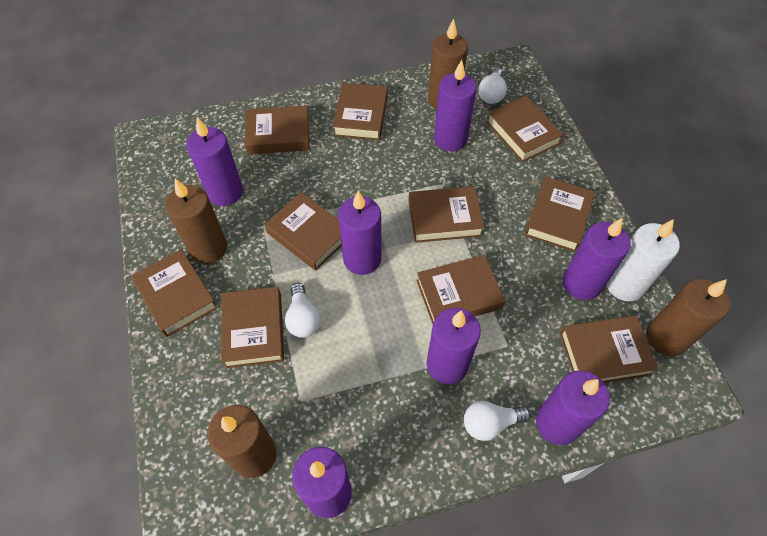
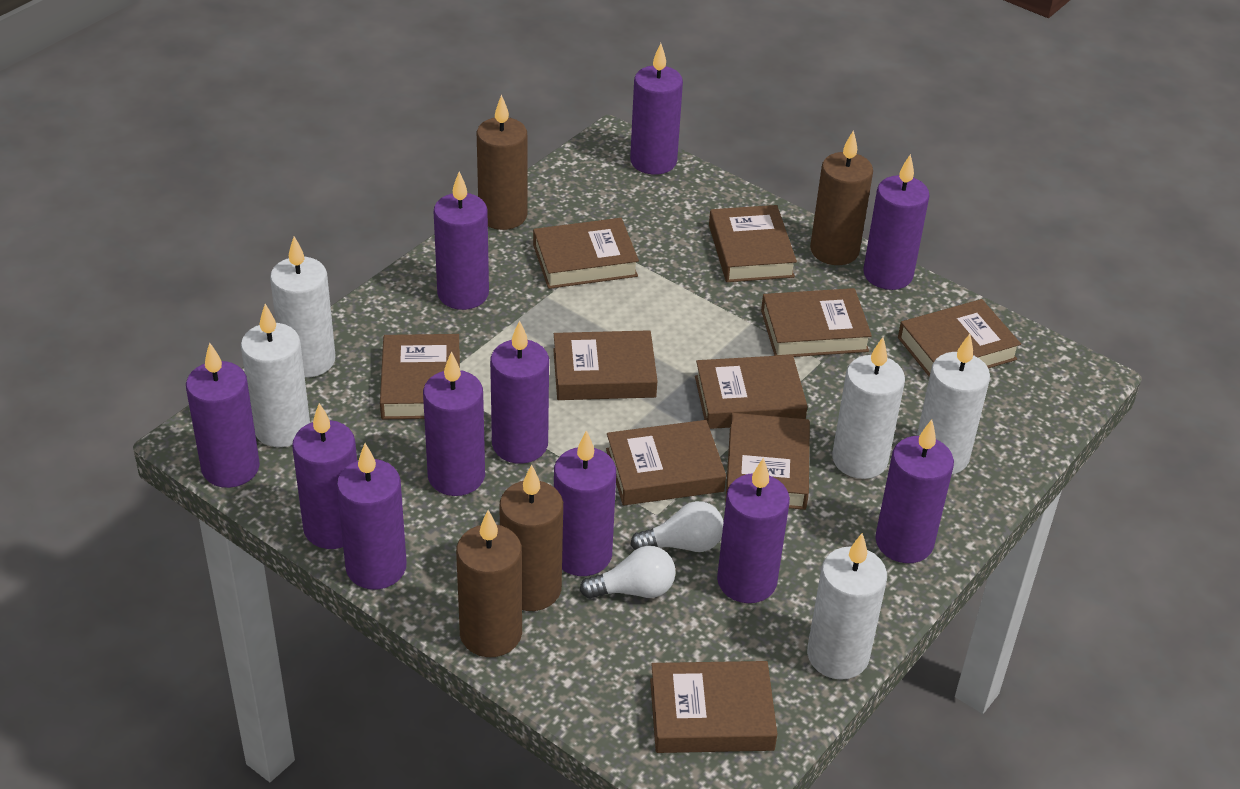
purple candle: 7 -> 11
white candle: 1 -> 5
white light bulb: 3 -> 2

